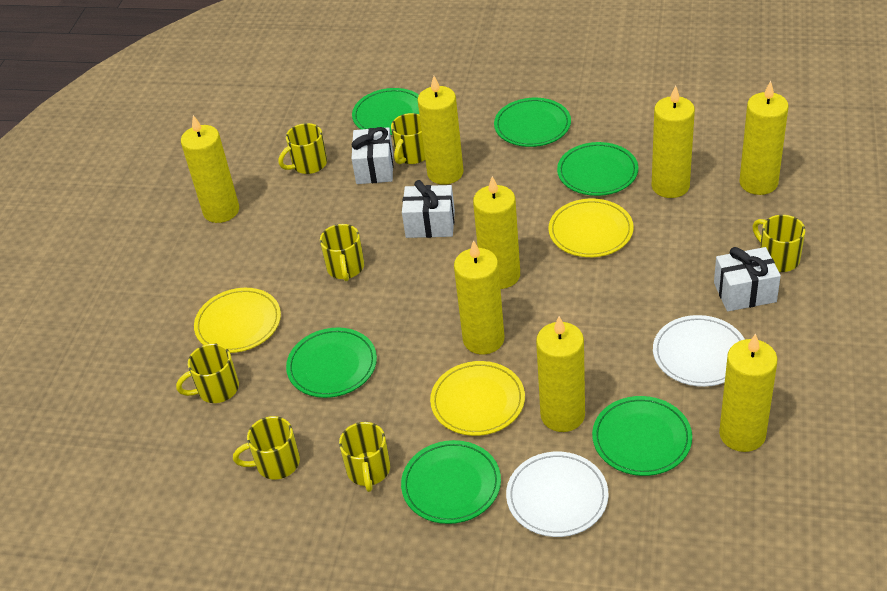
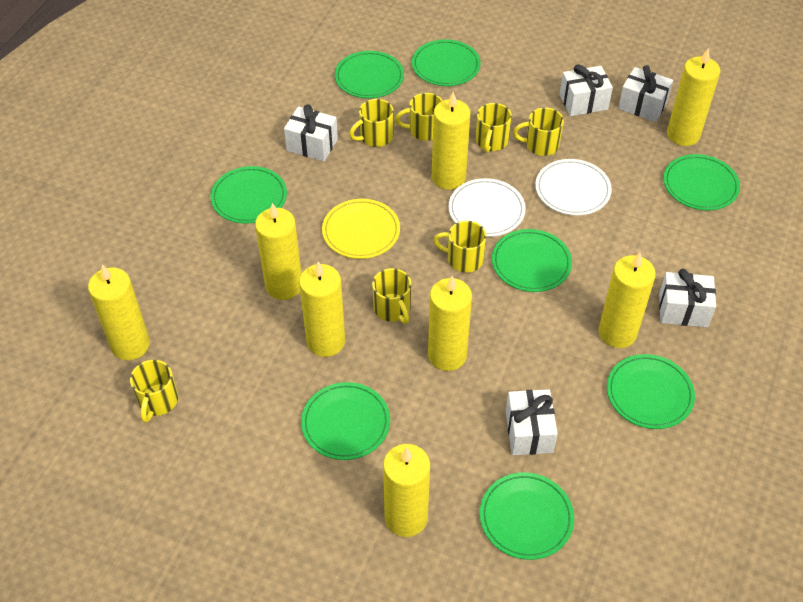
green plate: 6 -> 8
white gift: 3 -> 5
yellow plate: 3 -> 1

